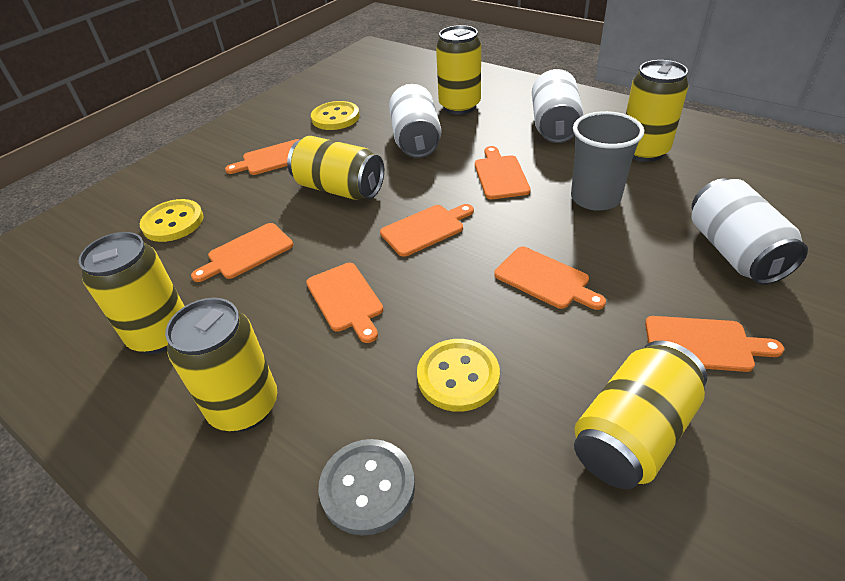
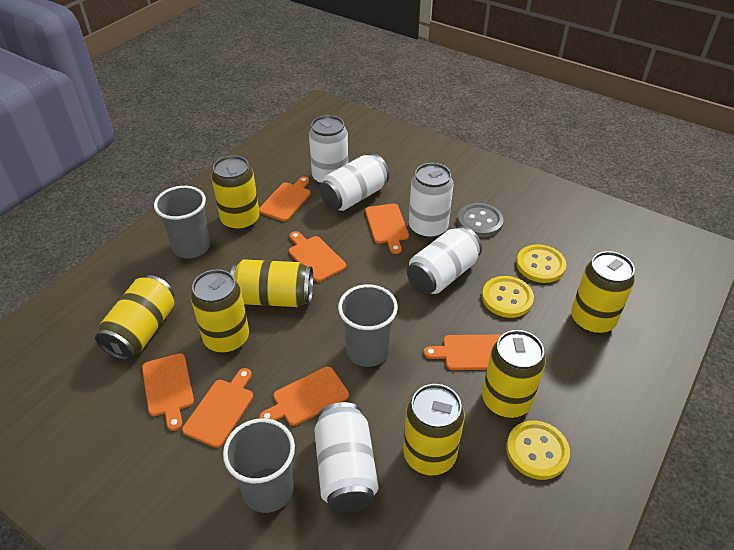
grey cup: 1 -> 3
white can: 3 -> 5
yellow can: 6 -> 7

